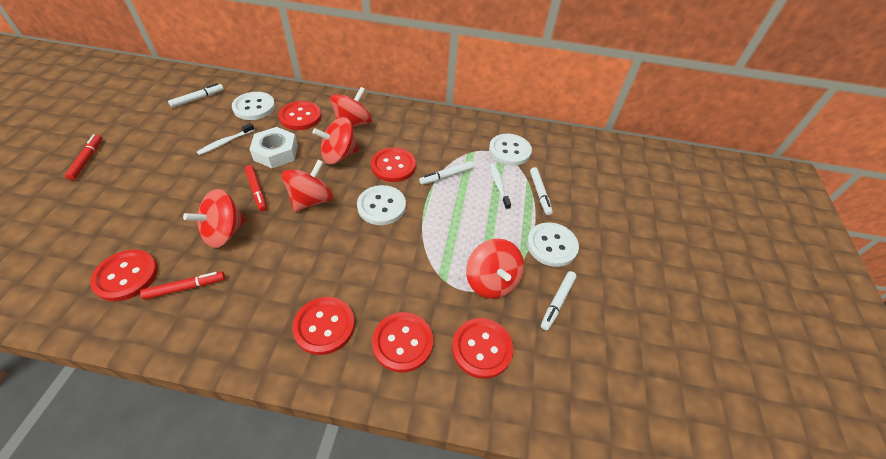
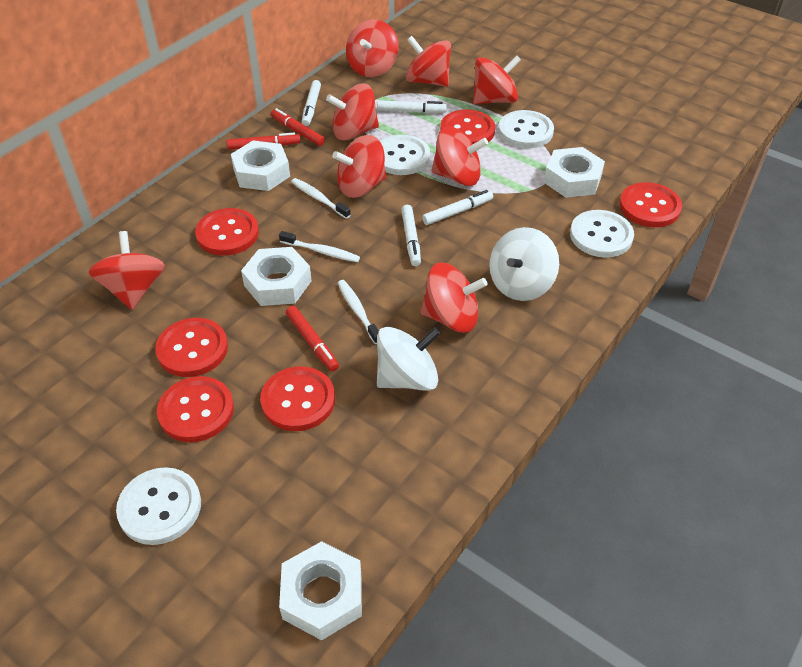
red spinning top: 5 -> 8
white nut: 1 -> 4
white spinning top: 0 -> 2
white toothbrush: 2 -> 3

